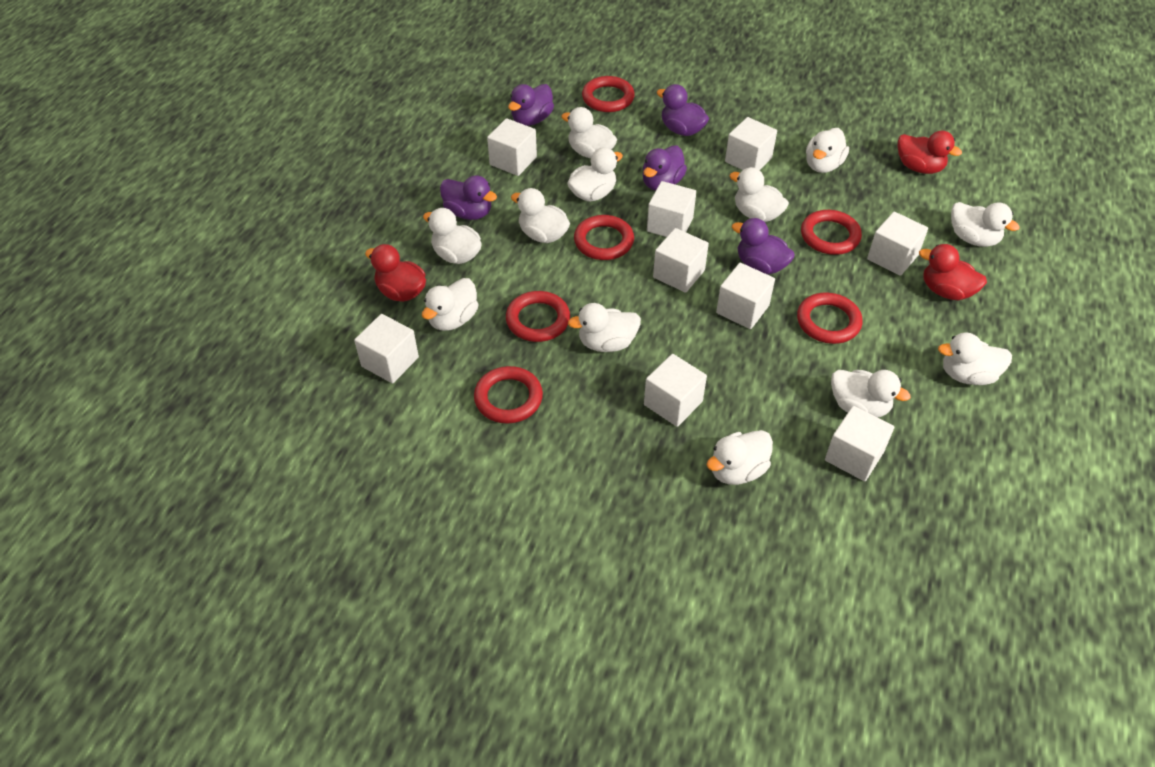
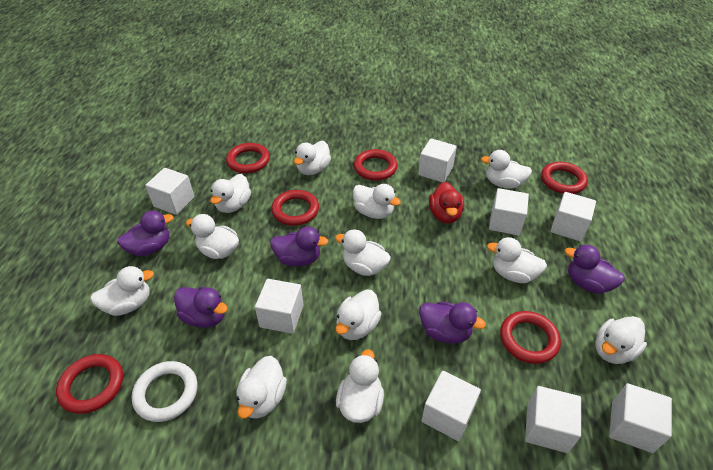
red duck: 3 -> 1
white cube: 9 -> 8
white ring: 0 -> 1

